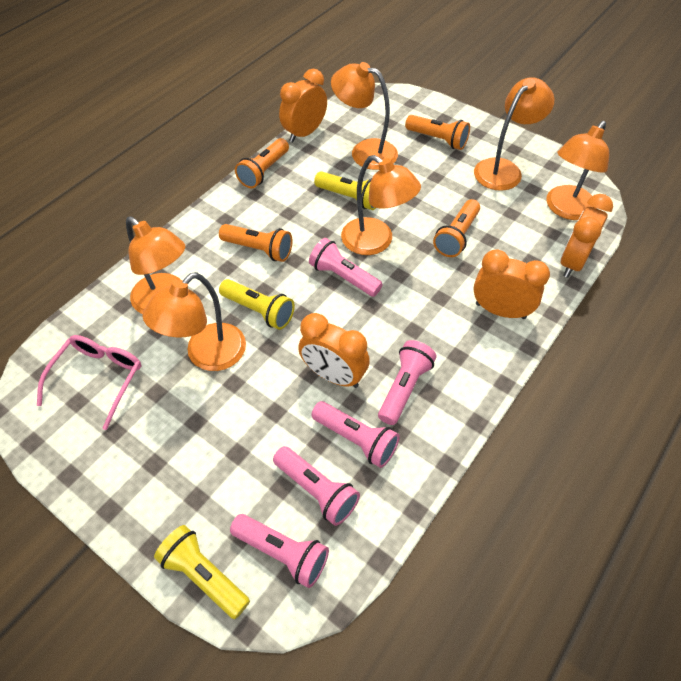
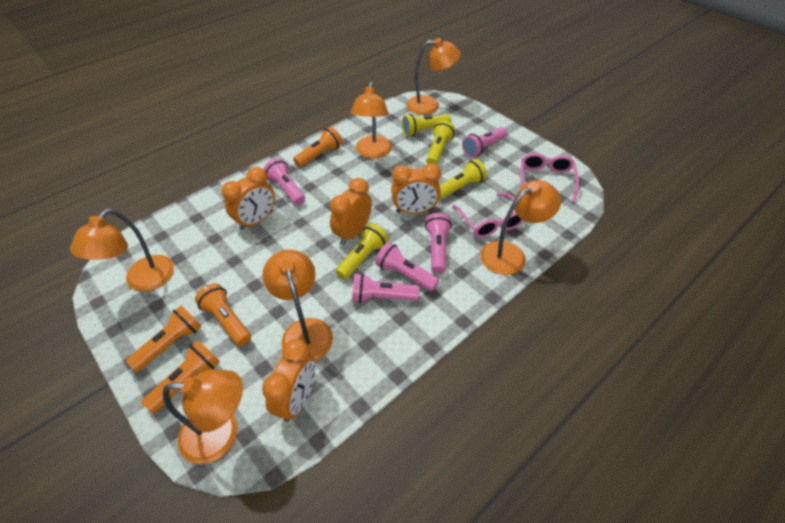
pink glasses: 1 -> 2
yellow flashlight: 3 -> 4

